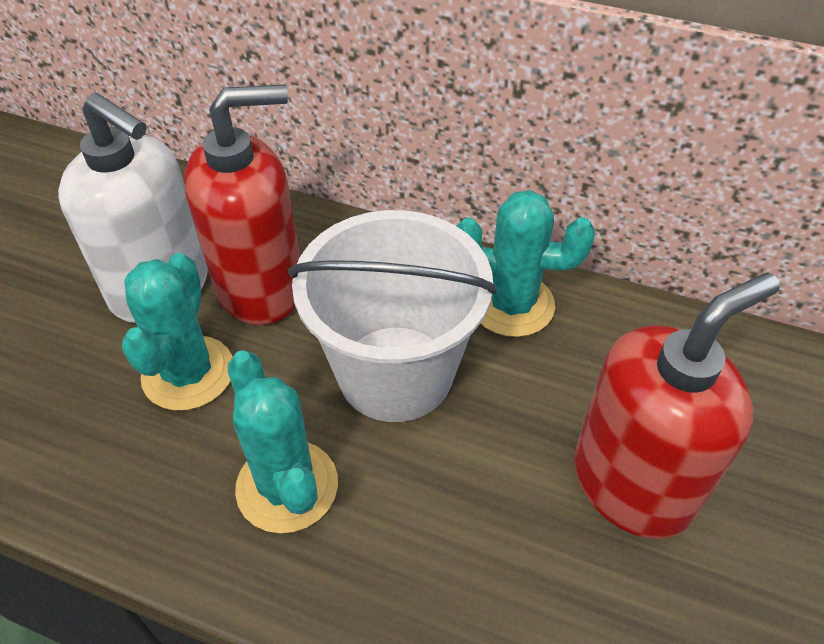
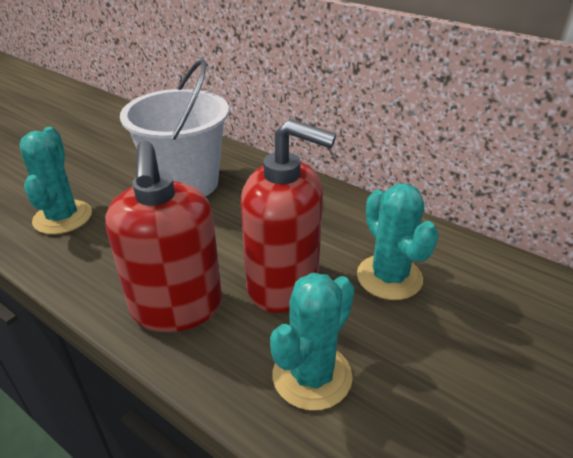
white soap dispenser: 1 -> 0

